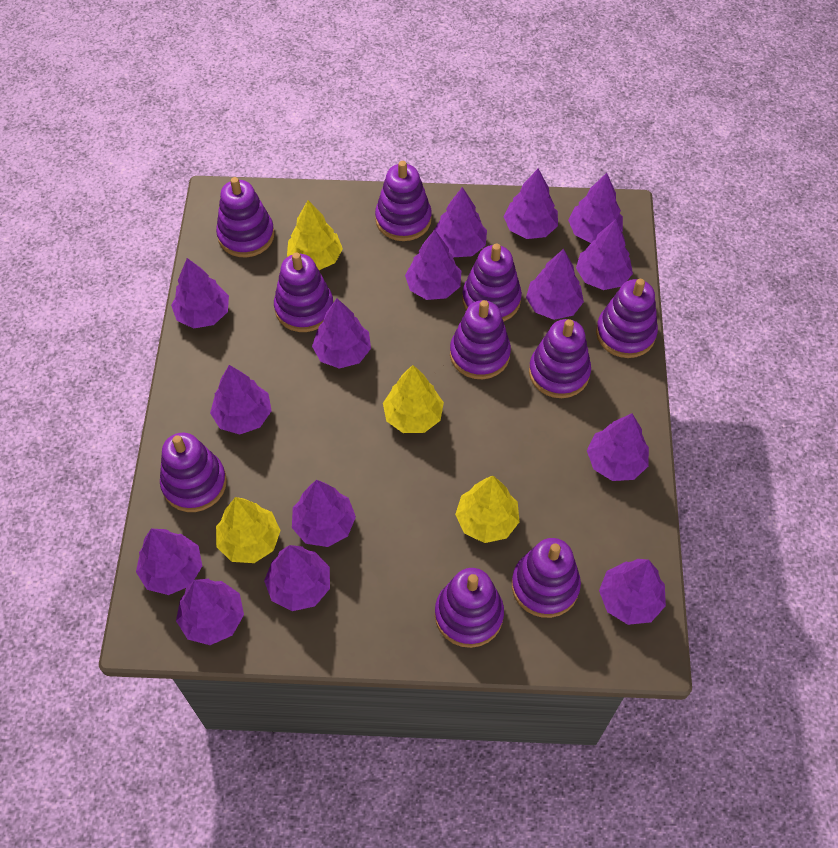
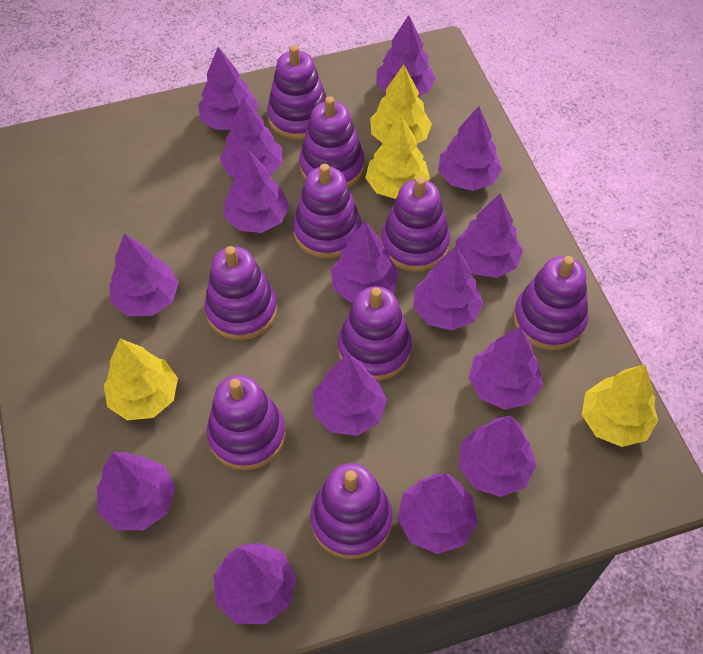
purple stacking toy: 10 -> 9

